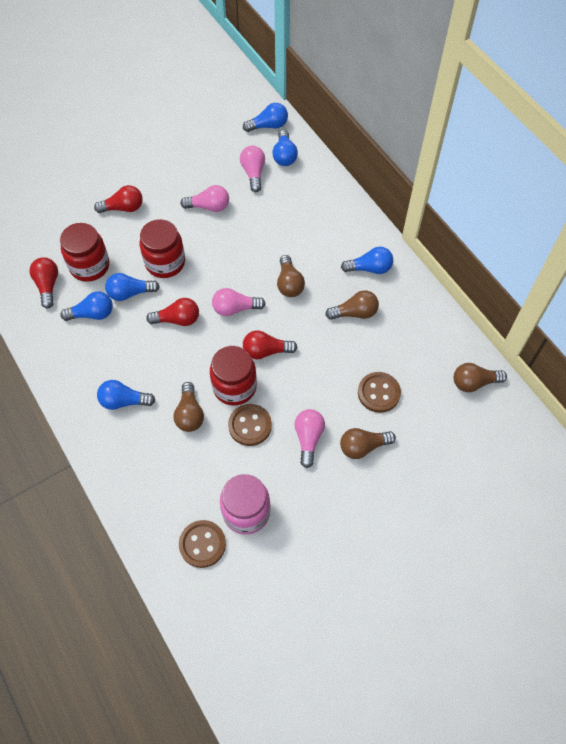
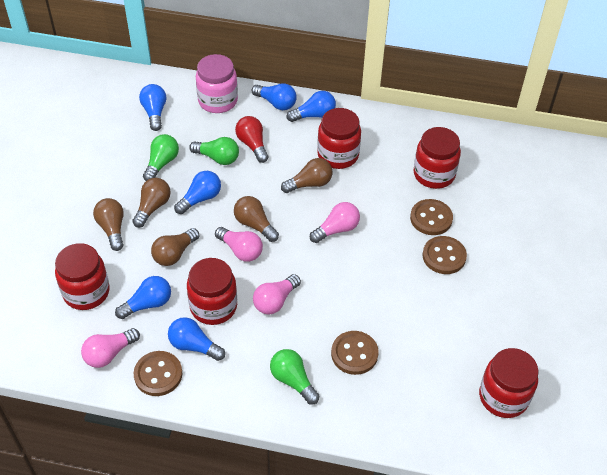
brown button: 3 -> 4
green light bulb: 0 -> 3
red jar: 3 -> 5
red light bulb: 4 -> 1

